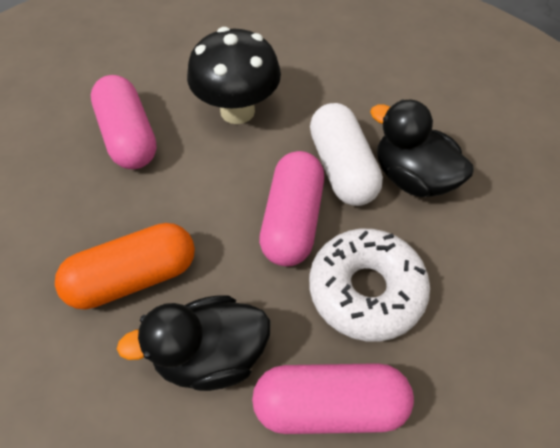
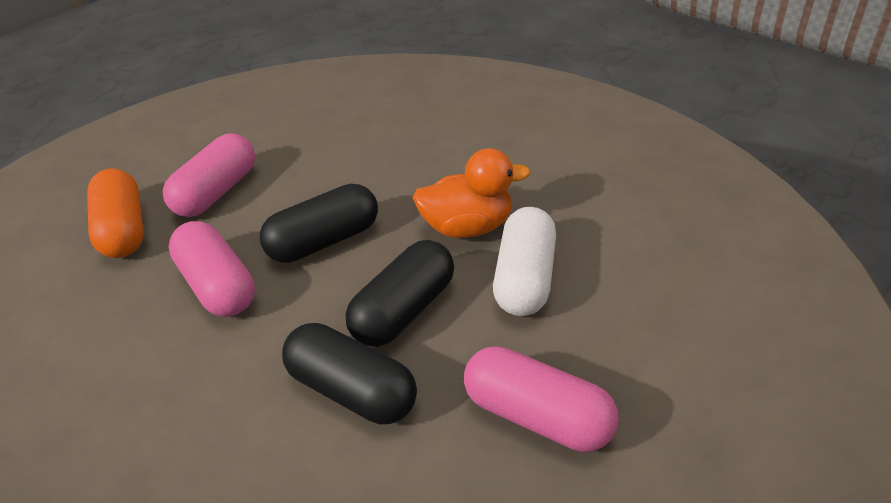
black capsule: 0 -> 3
black duck: 2 -> 0
black mushroom: 1 -> 0
orange duck: 0 -> 1
white donut: 1 -> 0

